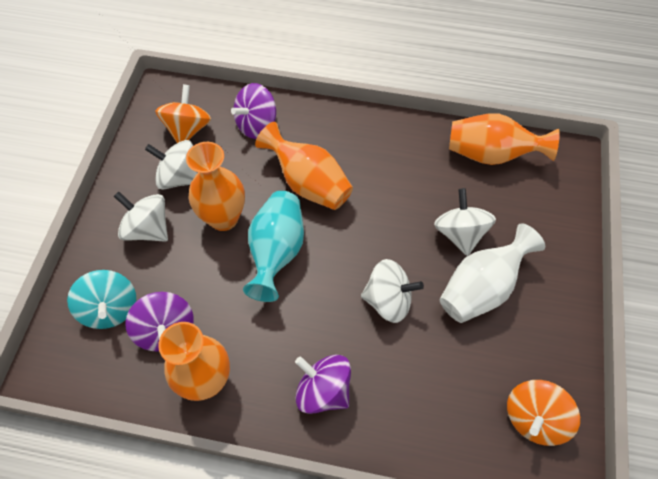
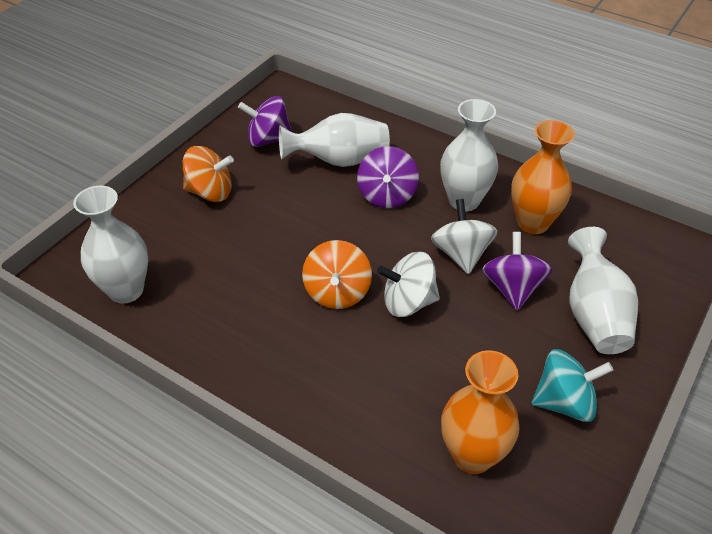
orange vase: 4 -> 2
turquoise vase: 1 -> 0
white spinning top: 4 -> 2
white vase: 1 -> 4

